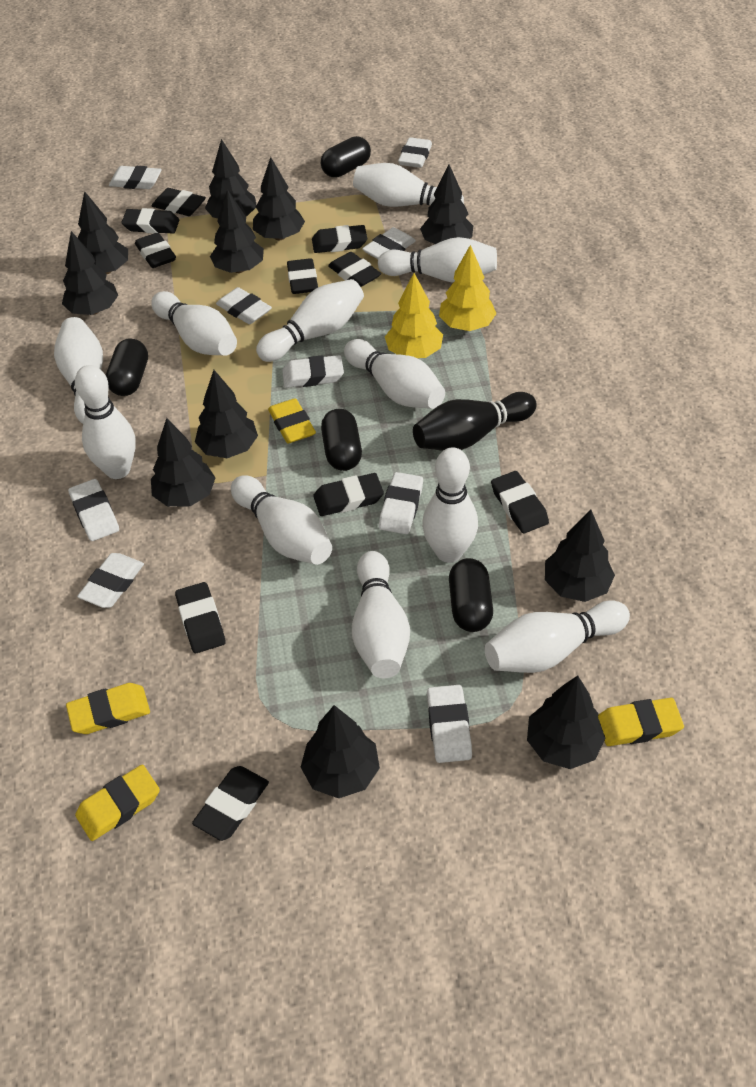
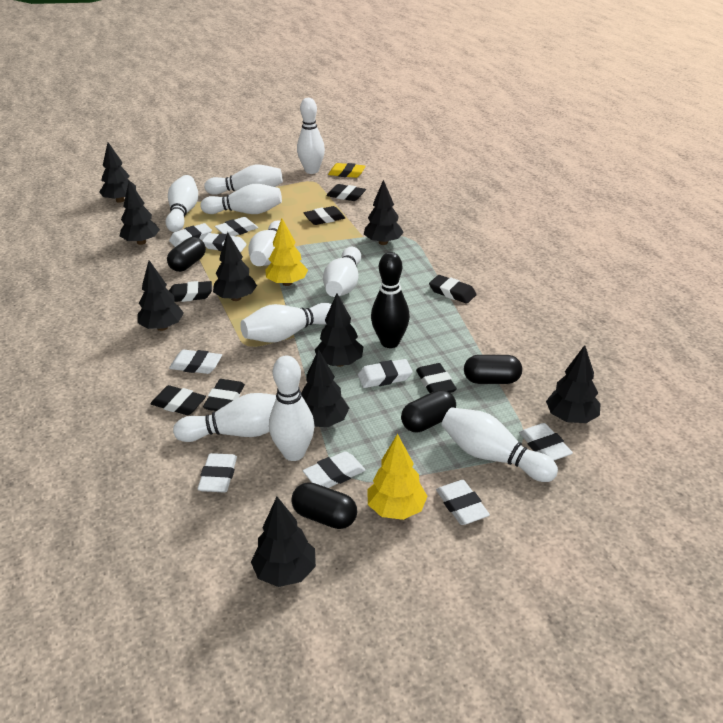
black eraser: 10 -> 7
black tree: 11 -> 9
white bowling pin: 11 -> 10
yellow eraser: 4 -> 1

